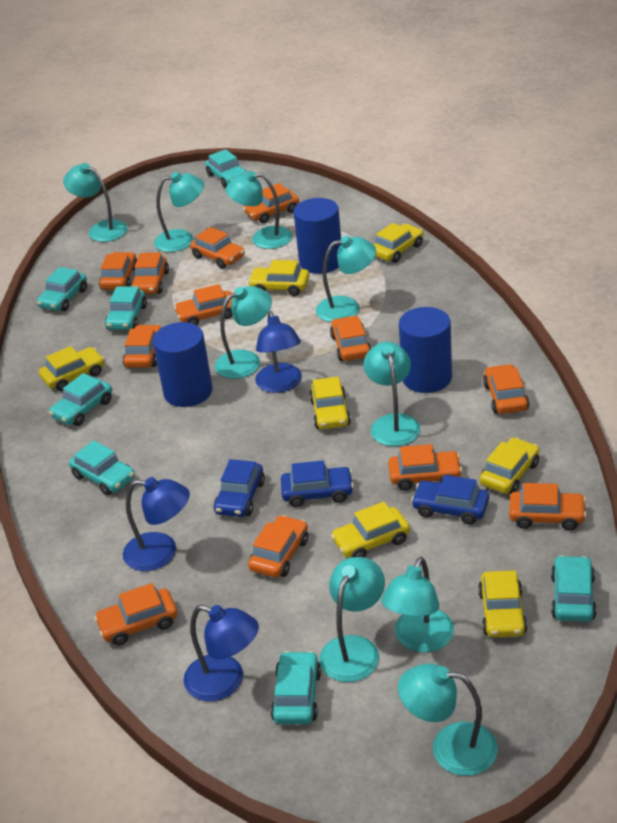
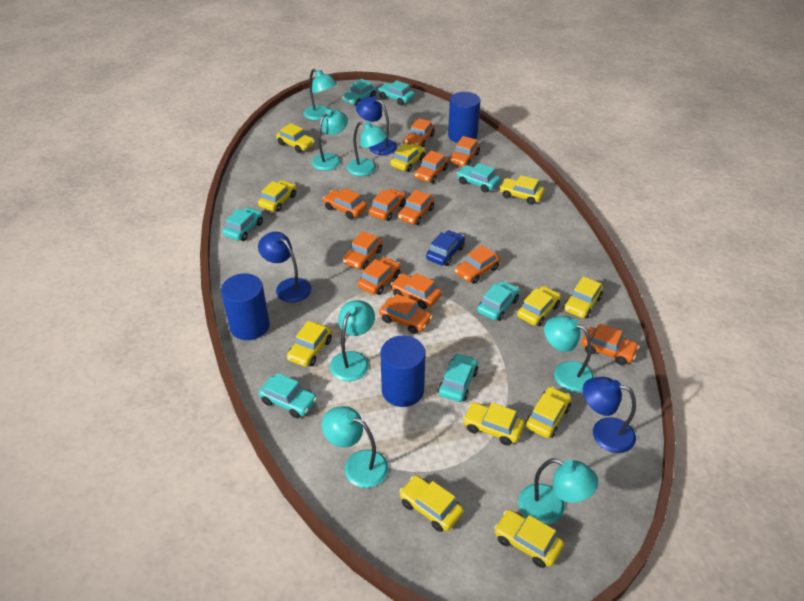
blue car: 3 -> 1
turquoise lamp: 9 -> 7
yellow car: 7 -> 11

